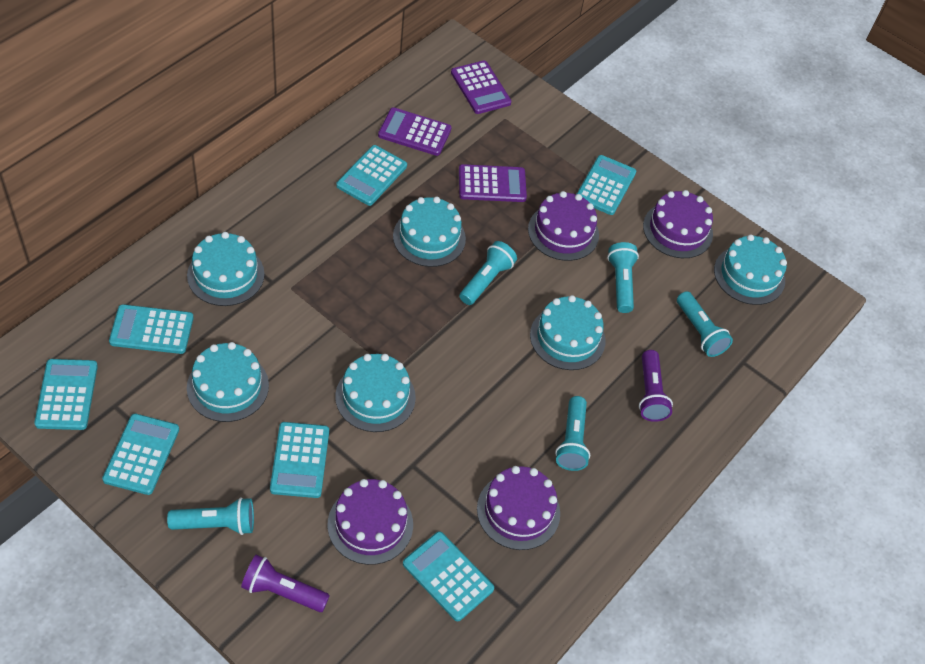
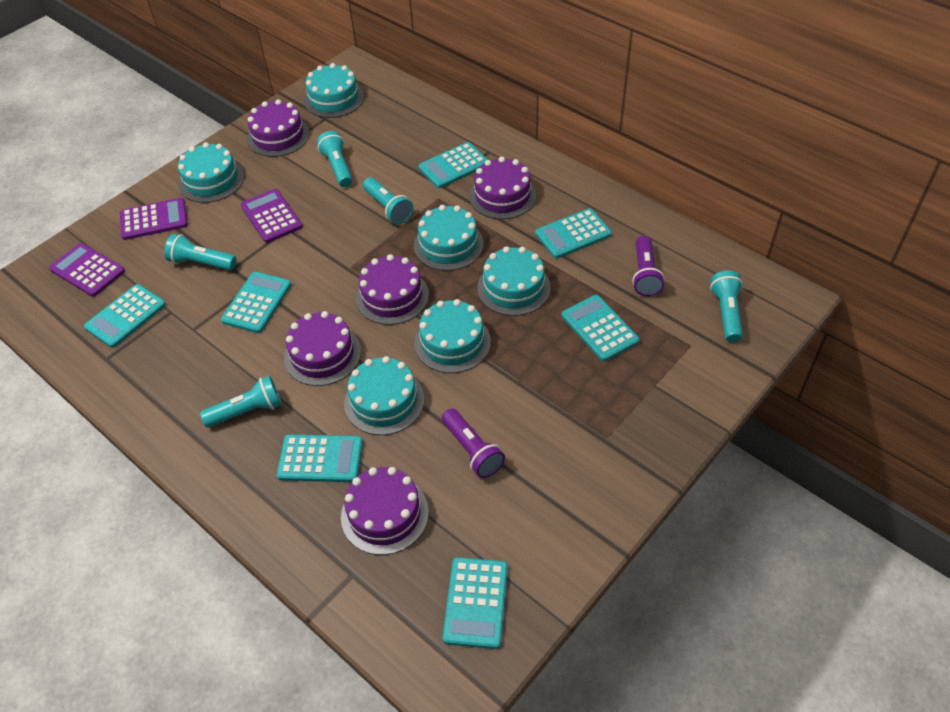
purple cake: 4 -> 5

